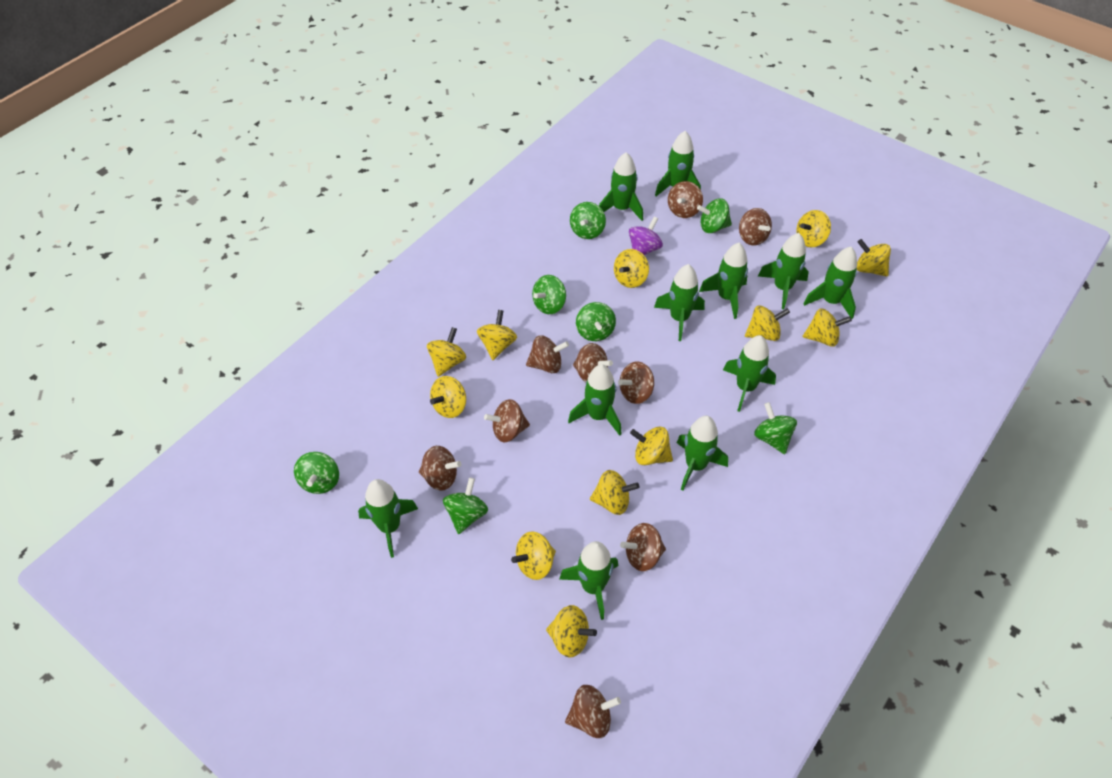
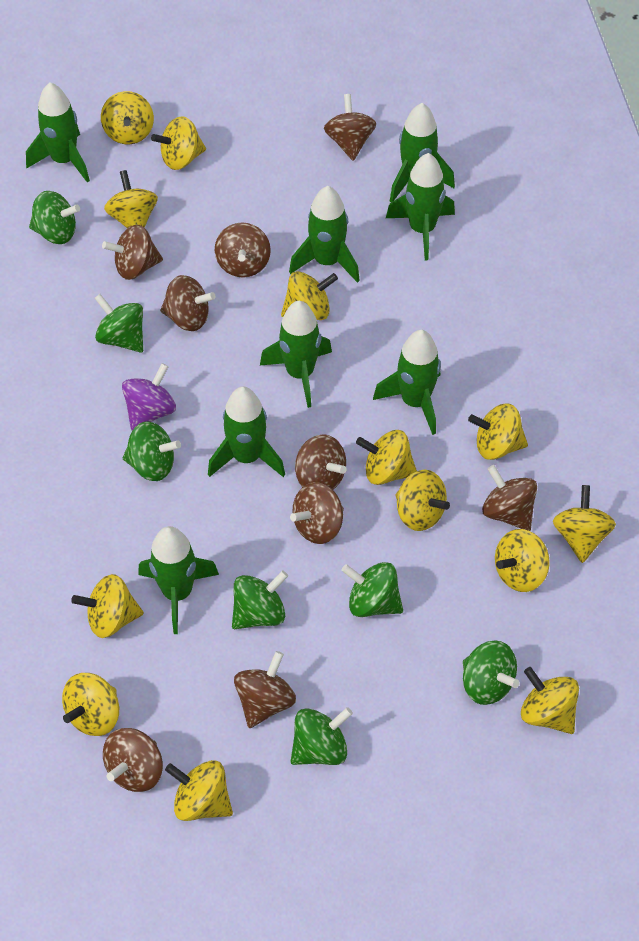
green rocket: 11 -> 8
yellow spinning top: 12 -> 13

